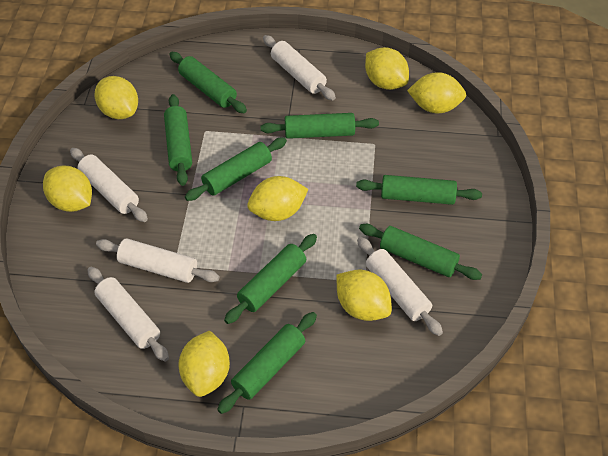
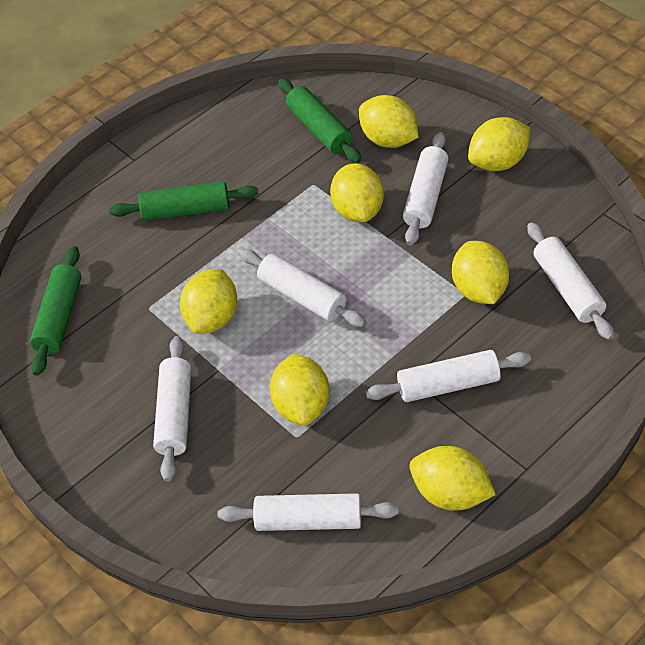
green rolling pin: 8 -> 3
white rolling pin: 5 -> 6

